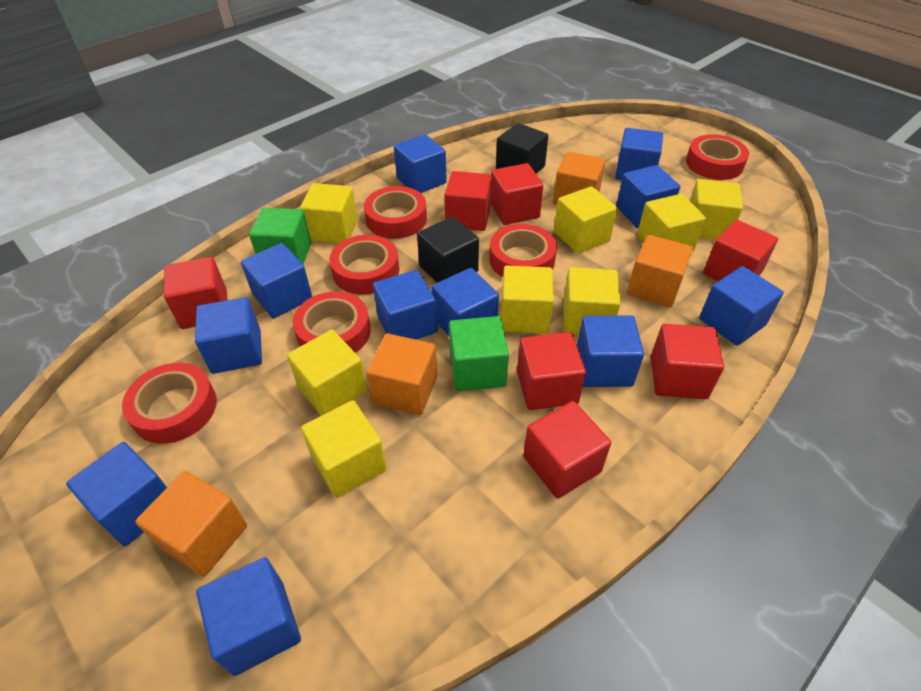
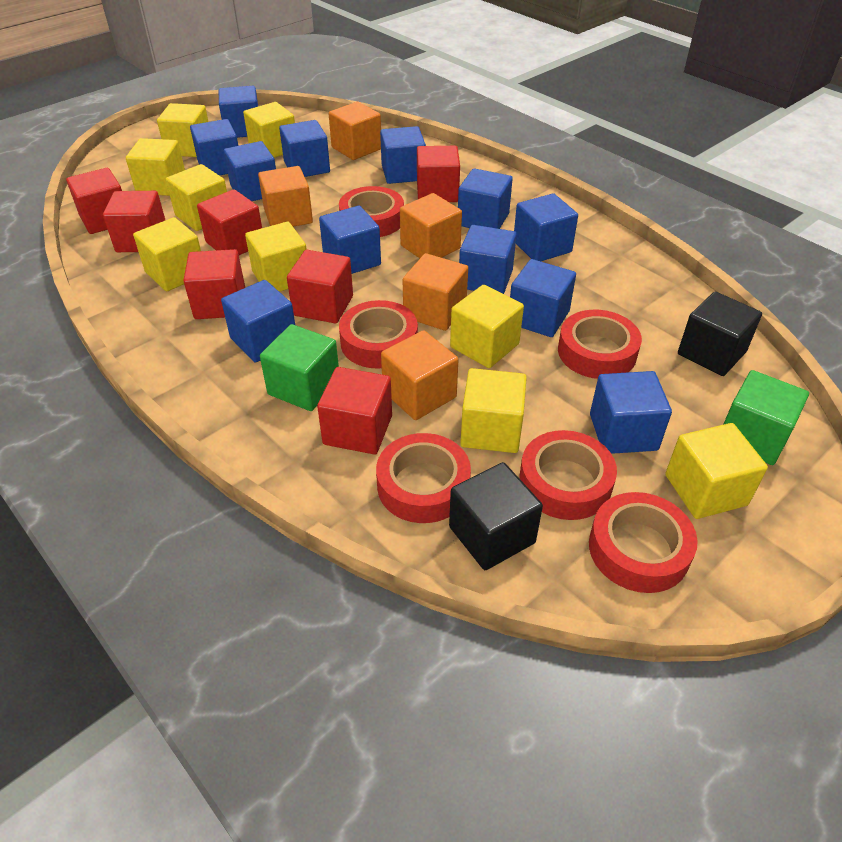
blue cube: 11 -> 12
orange cube: 4 -> 5
yellow cube: 8 -> 9

